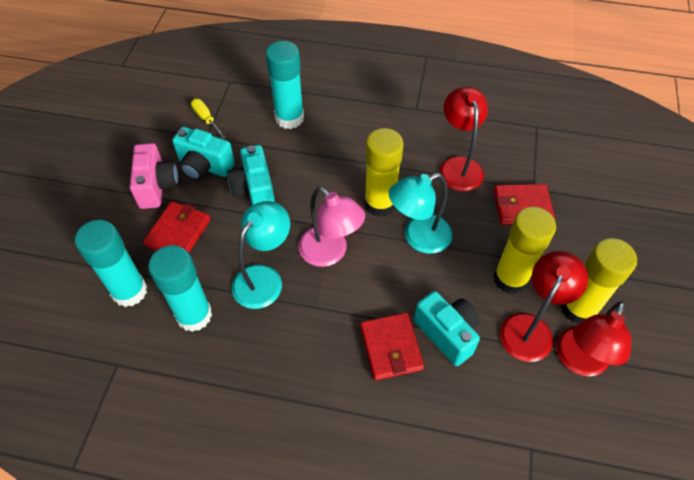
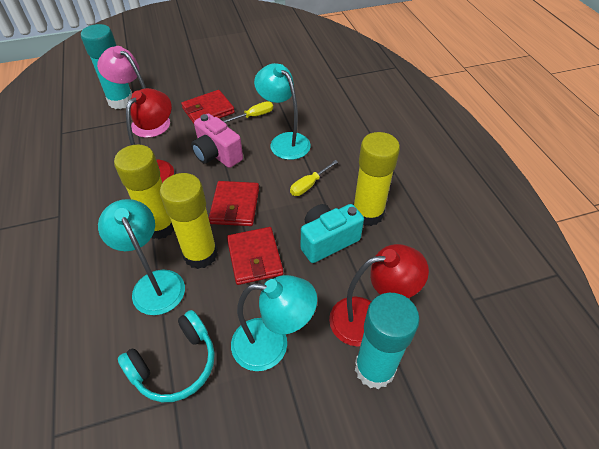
red lamp: 3 -> 2
turquoise camera: 3 -> 1
turquoise glue stick: 3 -> 2
turquoise headphones: 0 -> 1
turquoise lamp: 2 -> 3
yellow screwdriver: 1 -> 2

